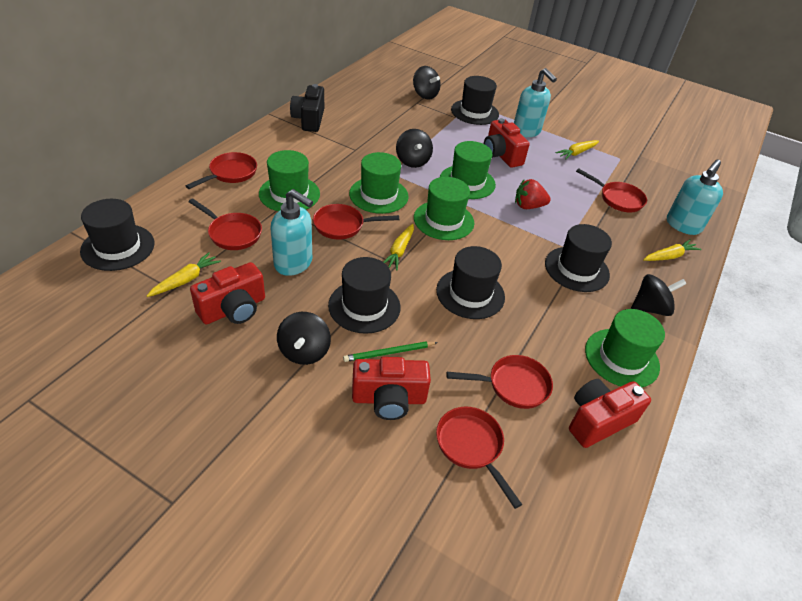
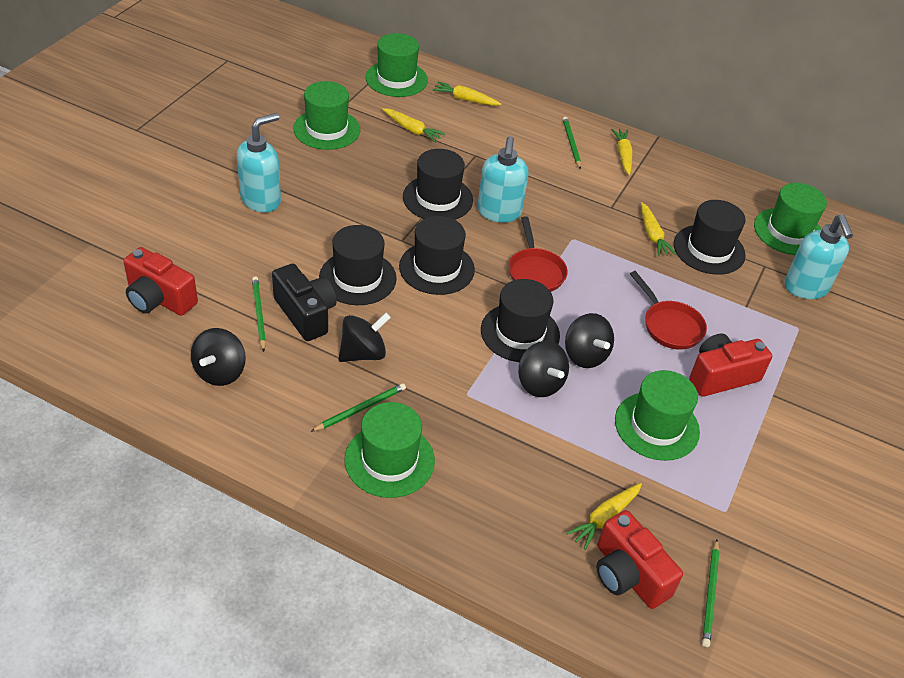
green pencil: 1 -> 4
red camera: 4 -> 3
red pan: 6 -> 2
red strawberry: 1 -> 0
yellow carrot: 4 -> 5

